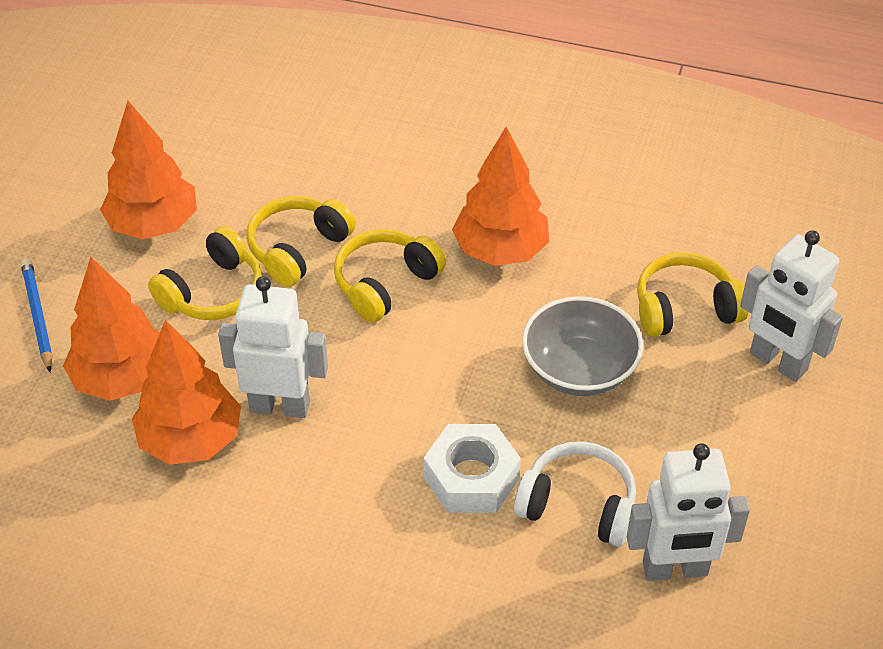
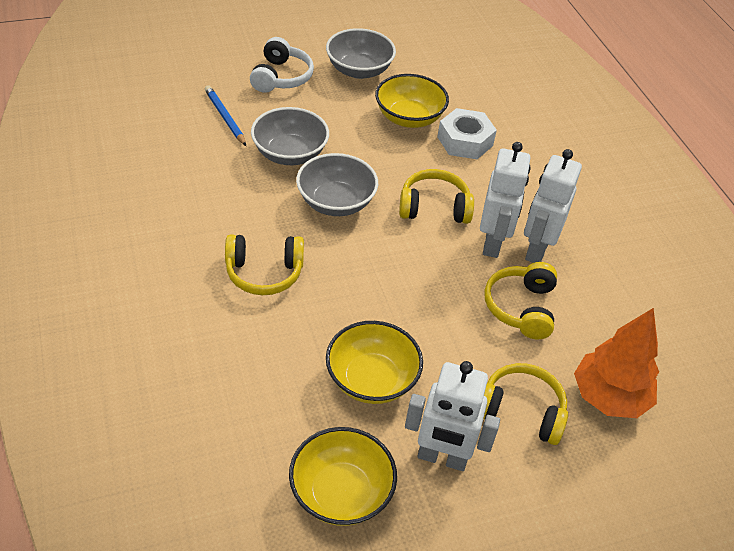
grey bowl: 1 -> 3
orange tree: 4 -> 1
yellow bowl: 0 -> 3

